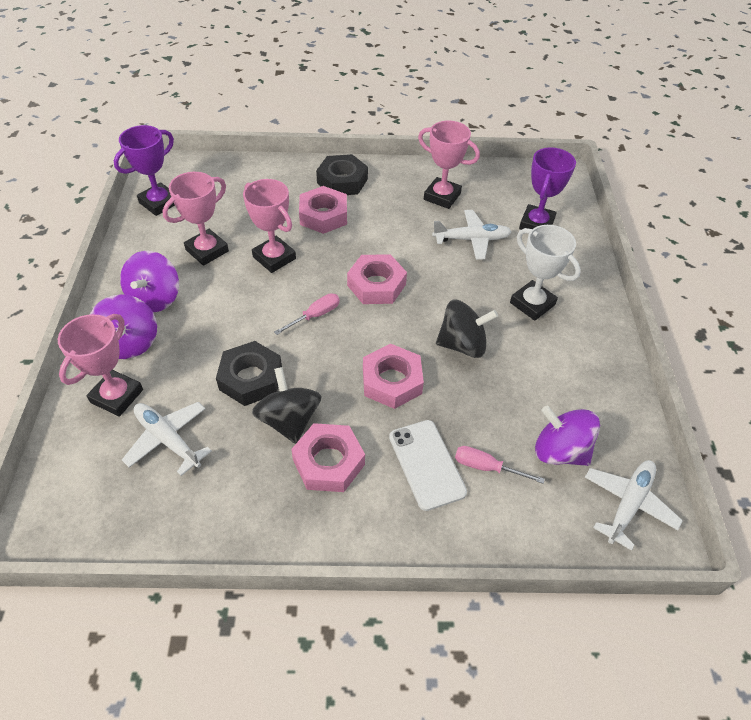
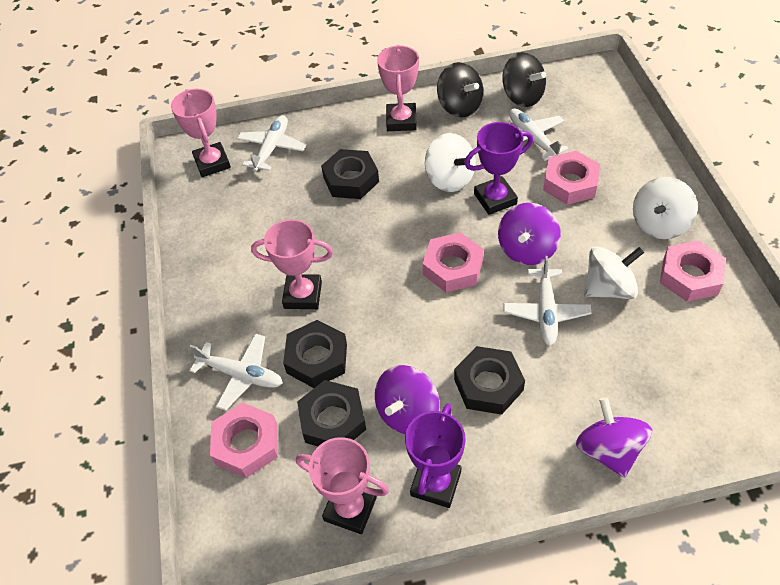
black nut: 2 -> 4
pink screwdriver: 2 -> 0
white phone: 1 -> 0
white plane: 3 -> 4
white spinning top: 0 -> 3
white trophy: 1 -> 0

